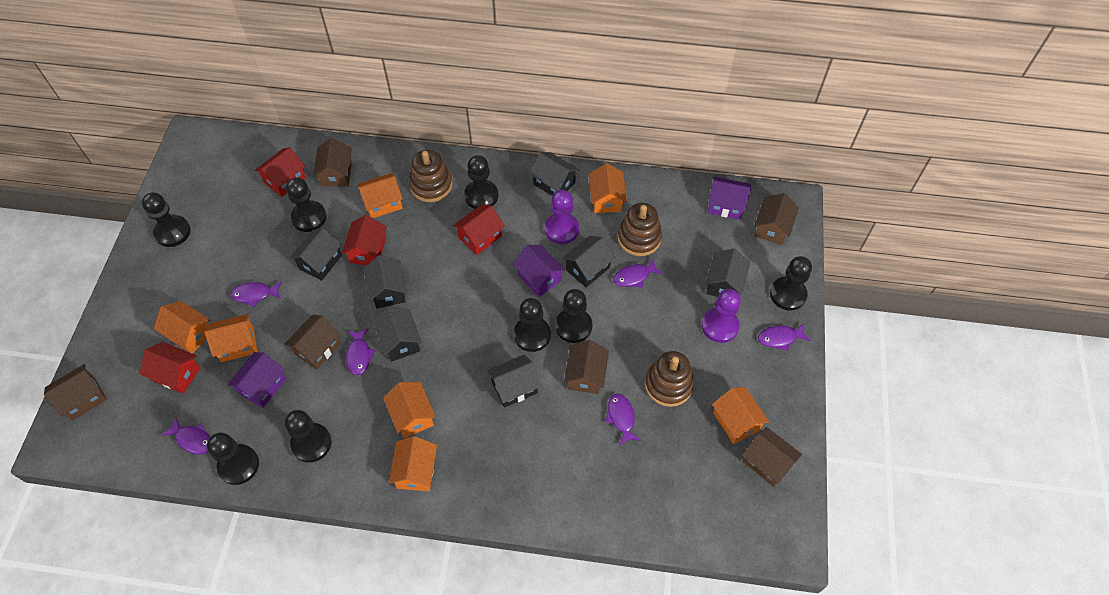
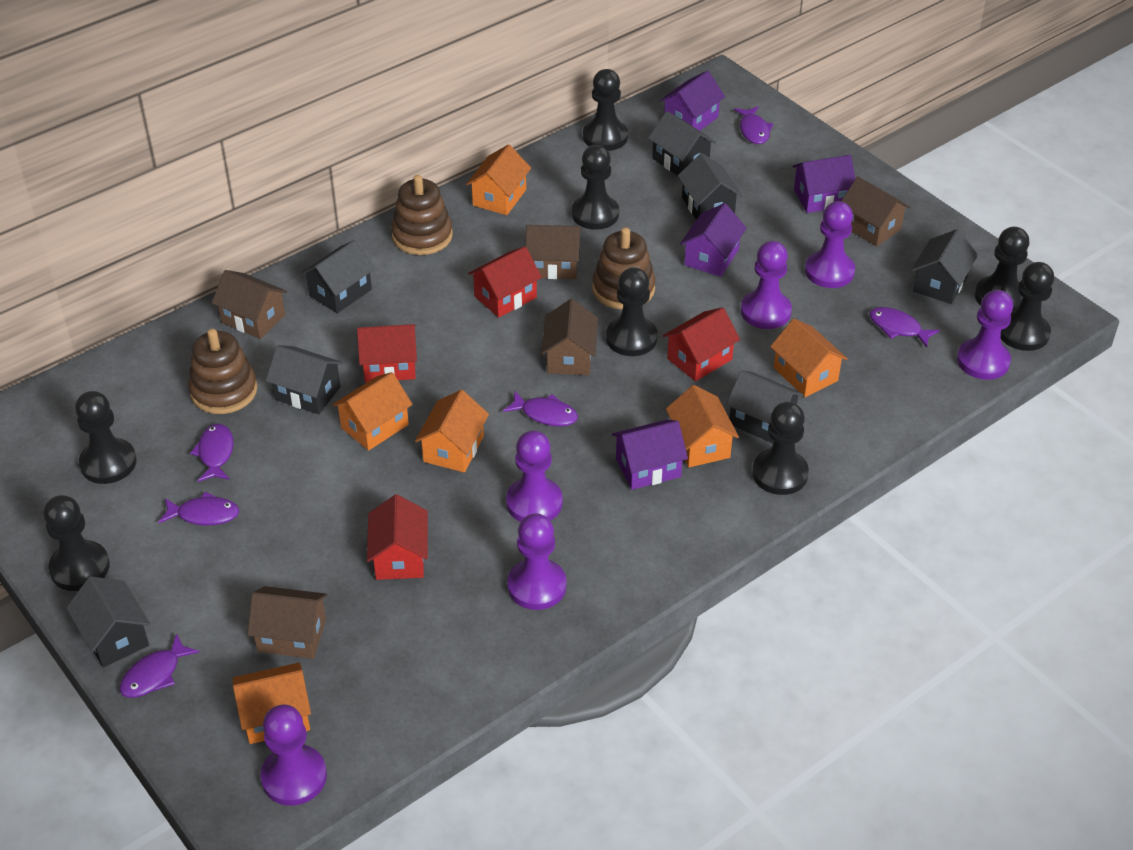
brown house: 6 -> 5
orange house: 7 -> 6
purple house: 3 -> 4
purple pawn: 2 -> 6

